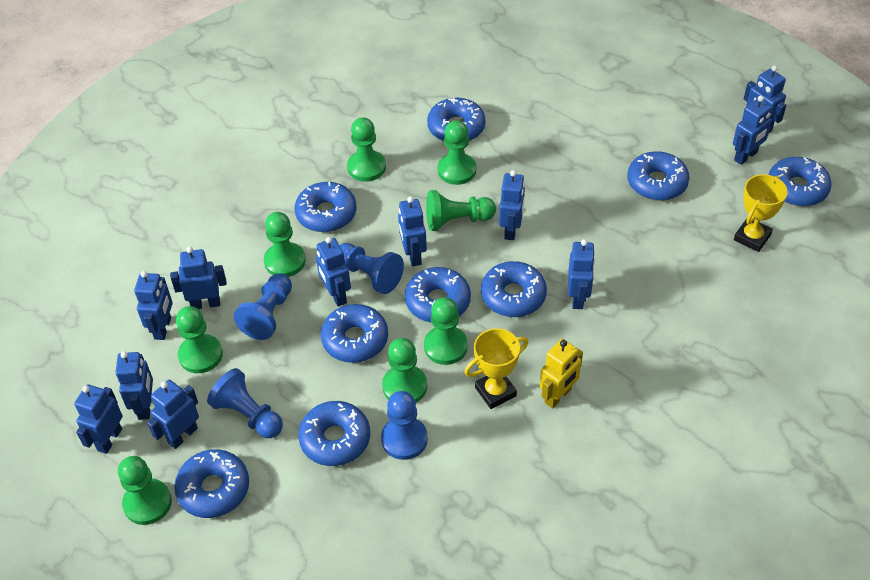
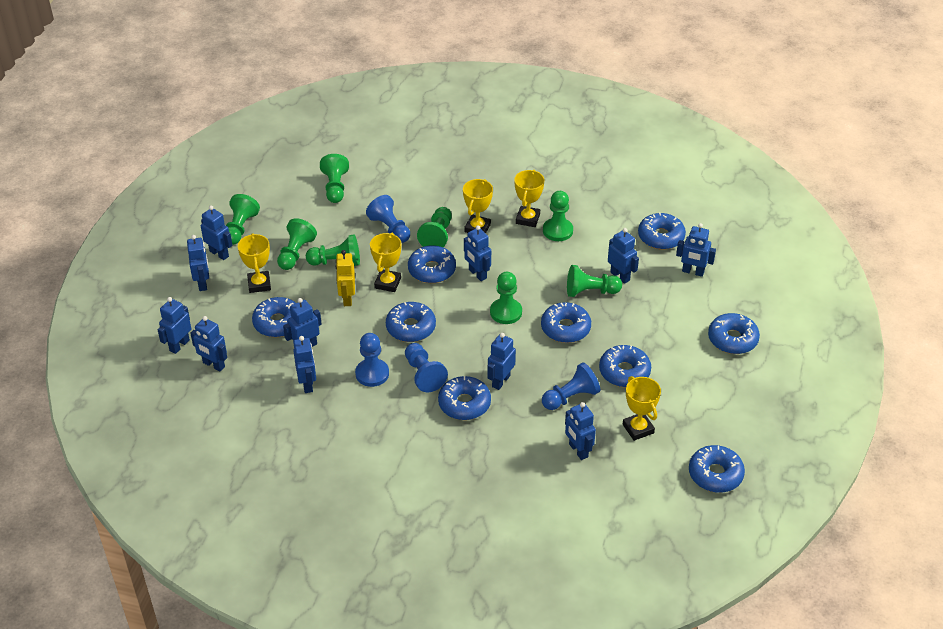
yellow trophy: 2 -> 5

